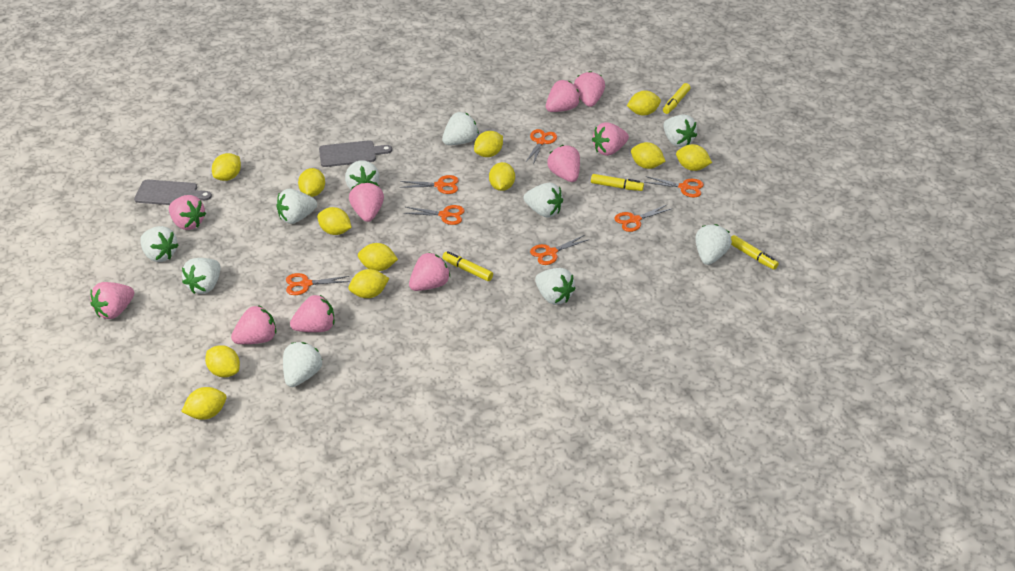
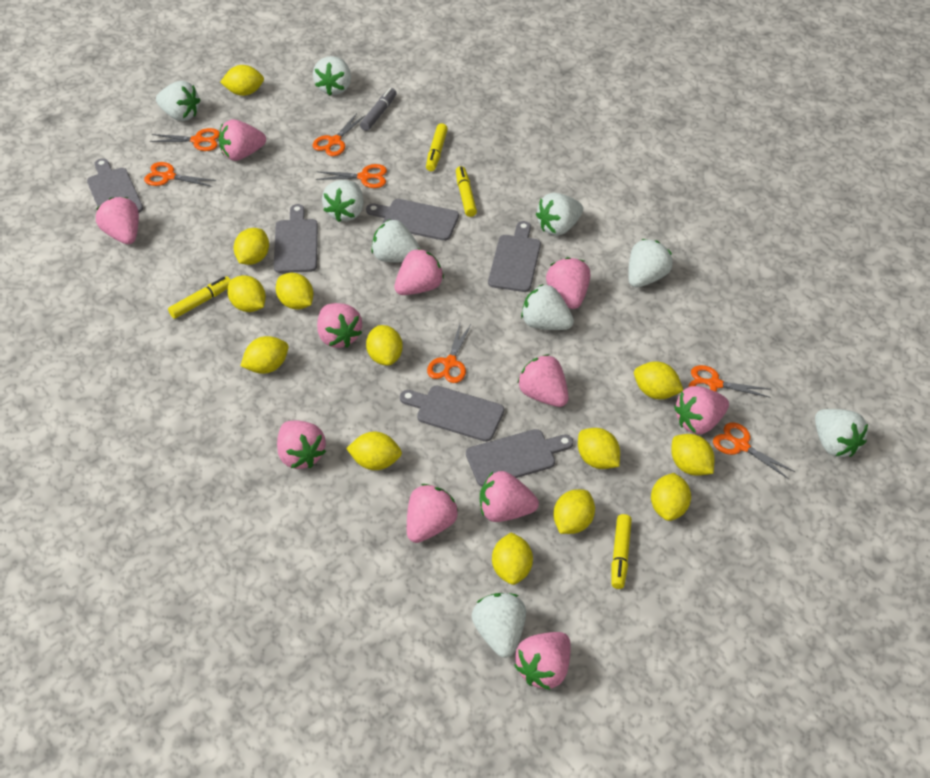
grey cutting board: 2 -> 6
grey marker: 0 -> 1
pink strawberry: 10 -> 11
white strawberry: 10 -> 9
yellow lemon: 12 -> 13

